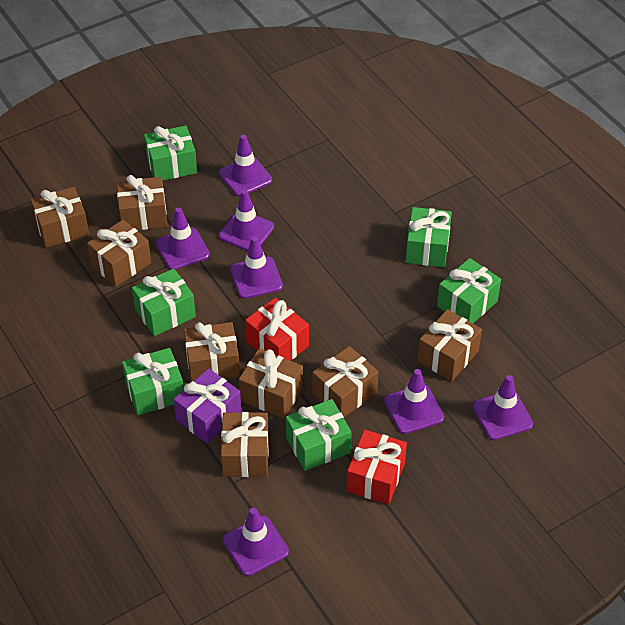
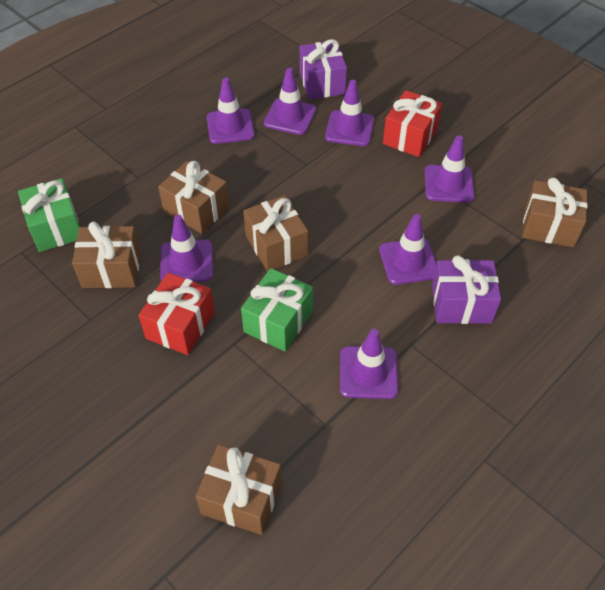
brown gift: 8 -> 5
green gift: 6 -> 2
purple gift: 1 -> 2

